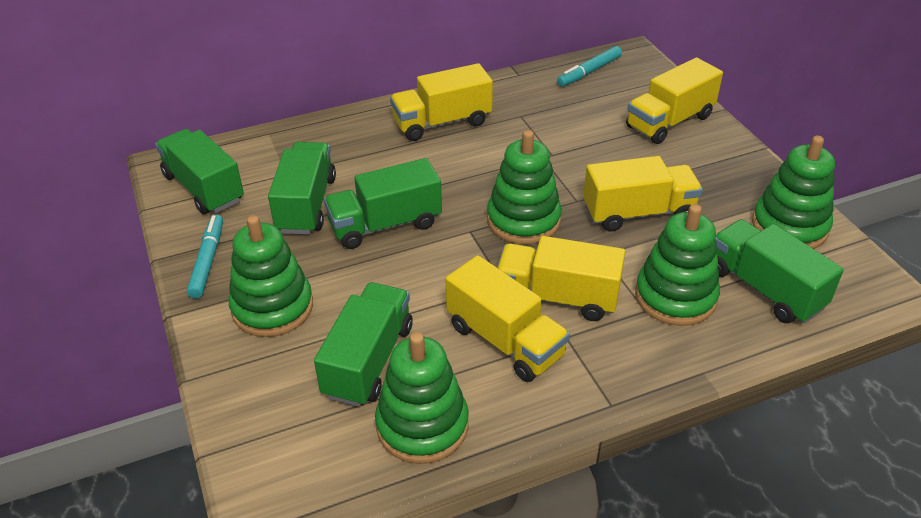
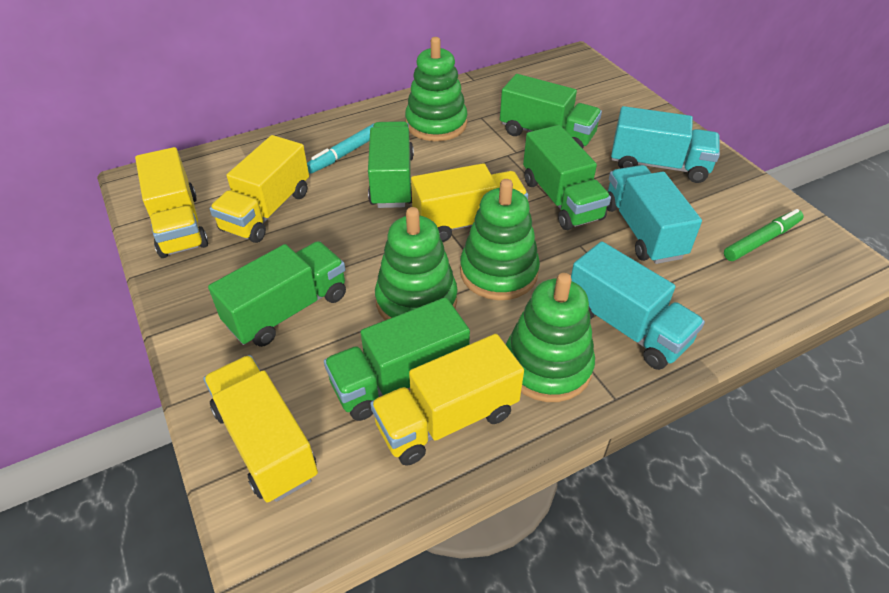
green marker: 0 -> 1
green stacking toy: 5 -> 4
turquoise marker: 2 -> 1
turquoise truck: 0 -> 3

